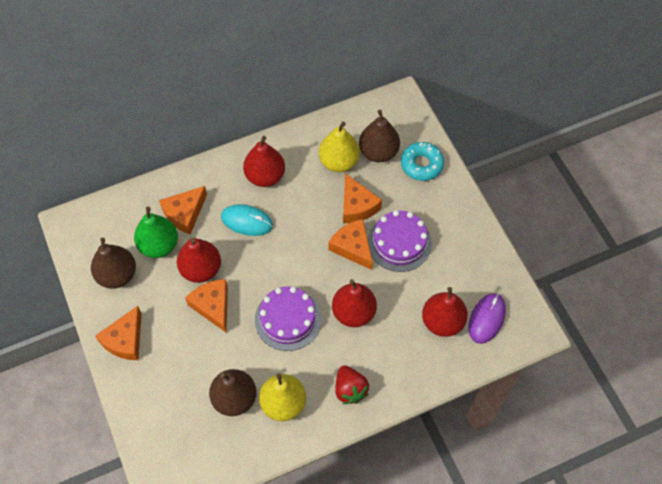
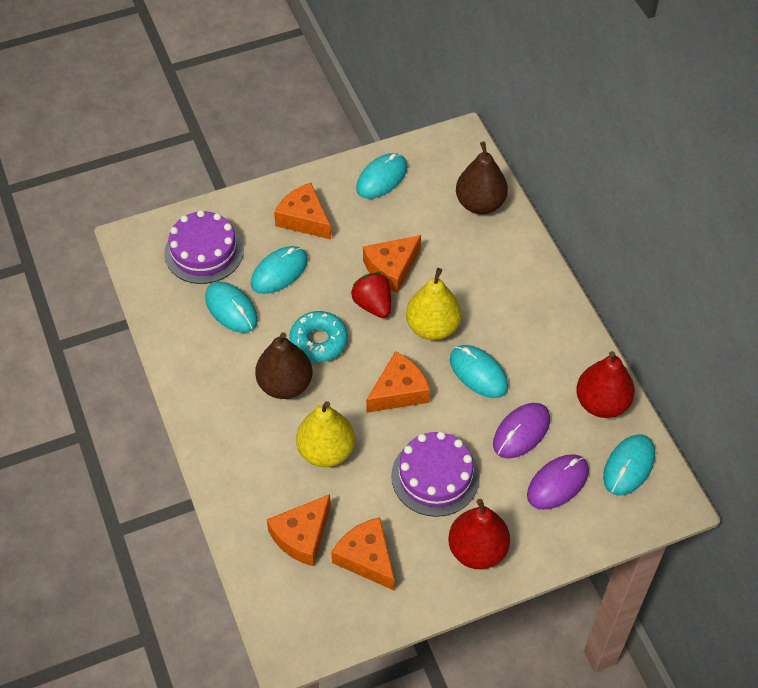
brown pear: 3 -> 2
green pear: 1 -> 0
purple mouse: 1 -> 2
red pear: 4 -> 2
turquoise mouse: 1 -> 5

